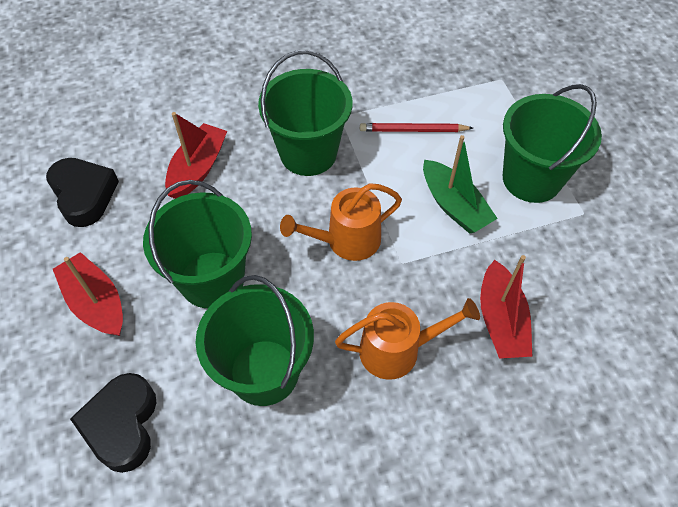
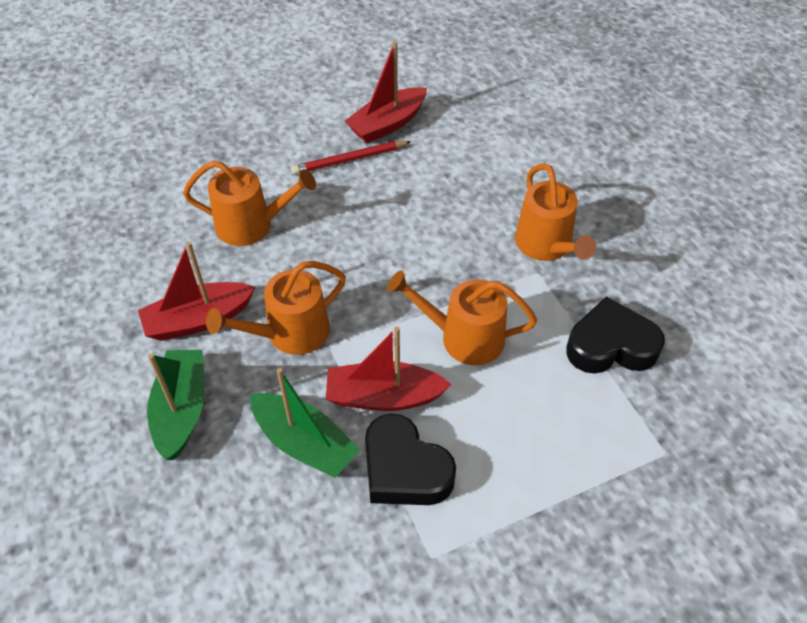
green boat: 1 -> 2
green bucket: 4 -> 0
orange watering can: 2 -> 4

